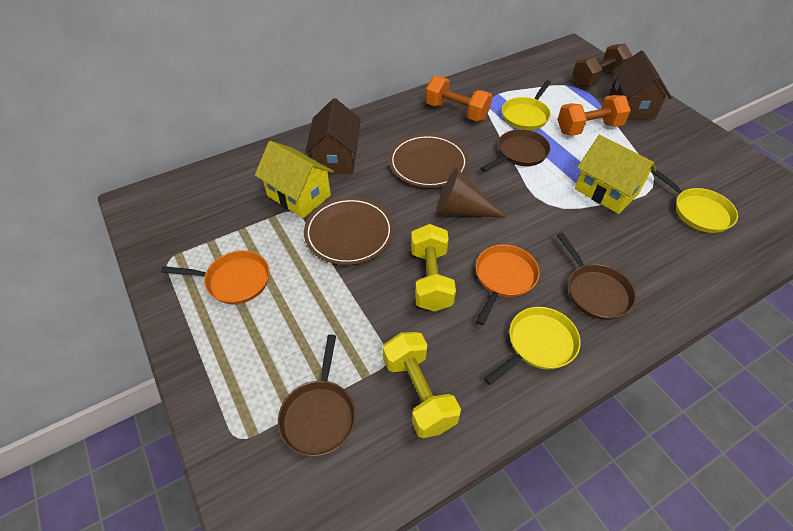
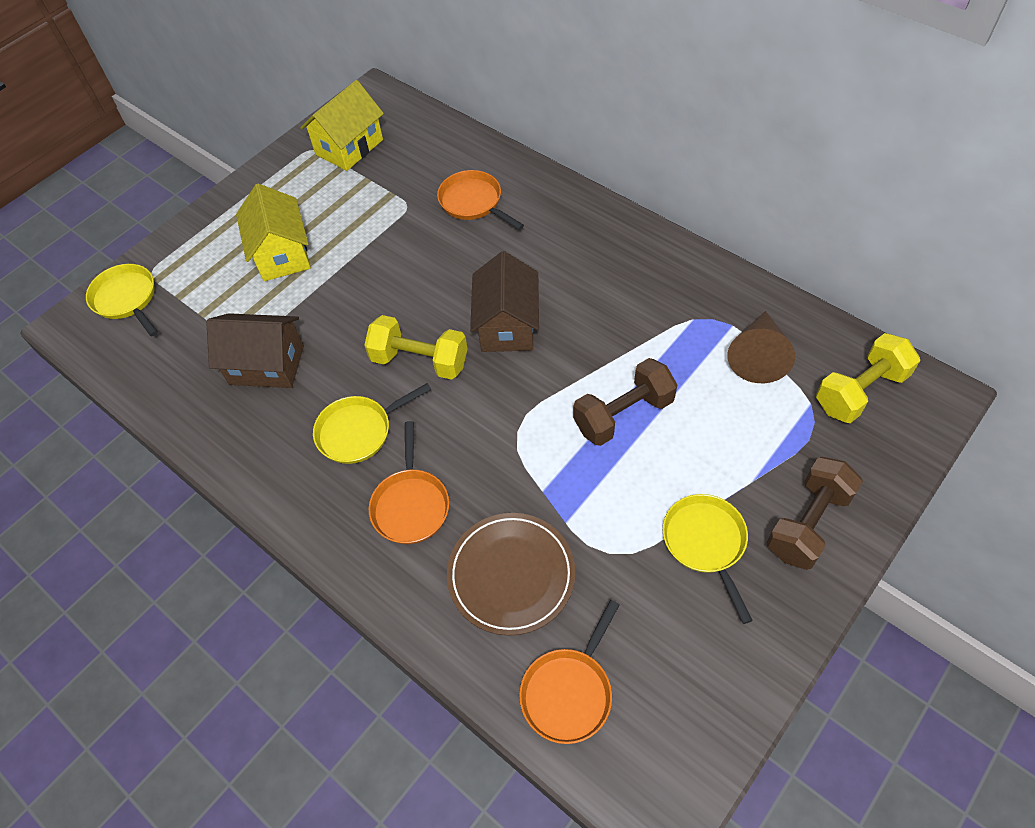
brown dumbbell: 1 -> 2
brown pan: 3 -> 0
brown plate: 2 -> 1
orange dumbbell: 2 -> 0
orange pan: 2 -> 3

